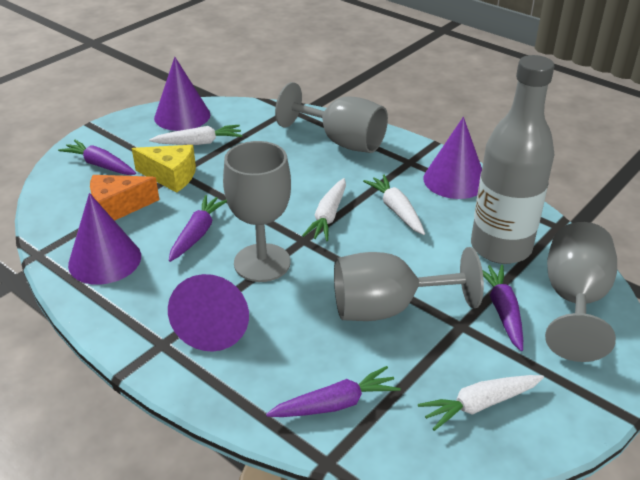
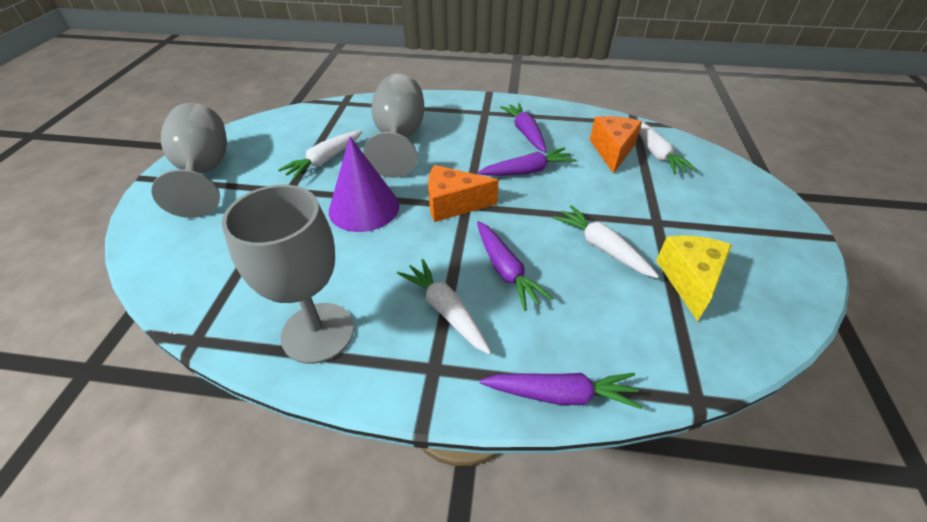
grey bottle: 1 -> 0
grey goblet: 4 -> 3
orange cheese: 1 -> 2
purple cone: 4 -> 1

